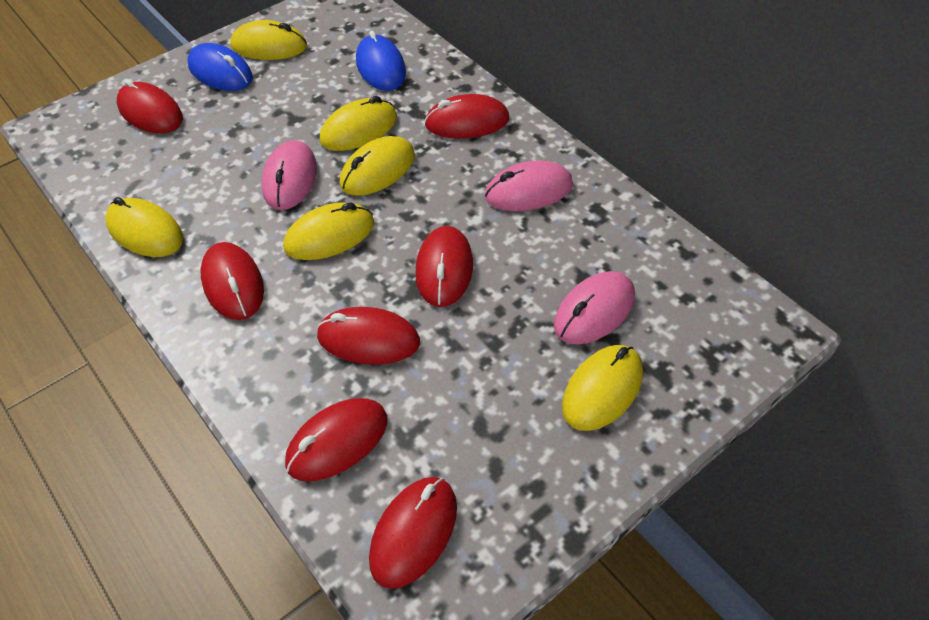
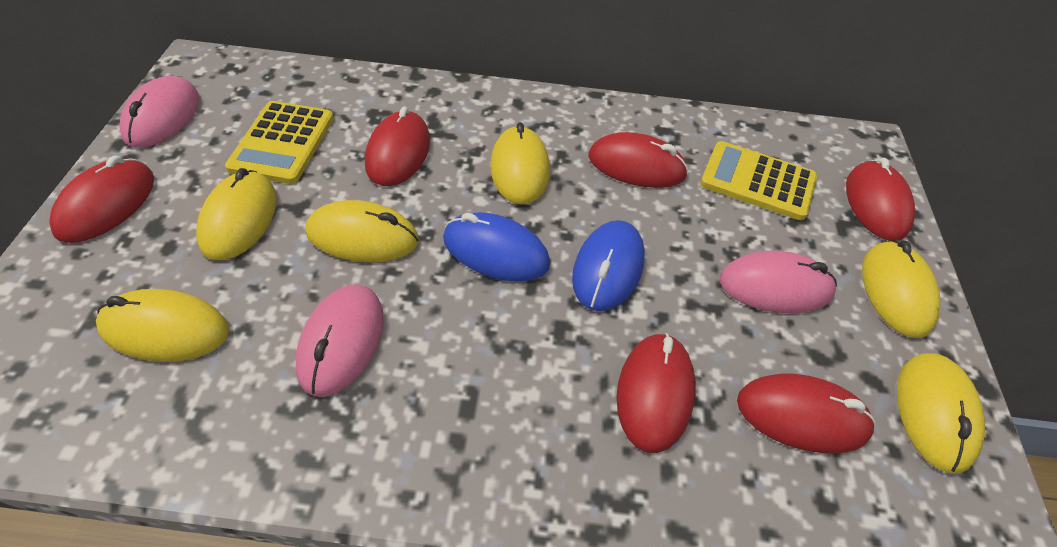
red mouse: 7 -> 6
yellow calculator: 0 -> 2

